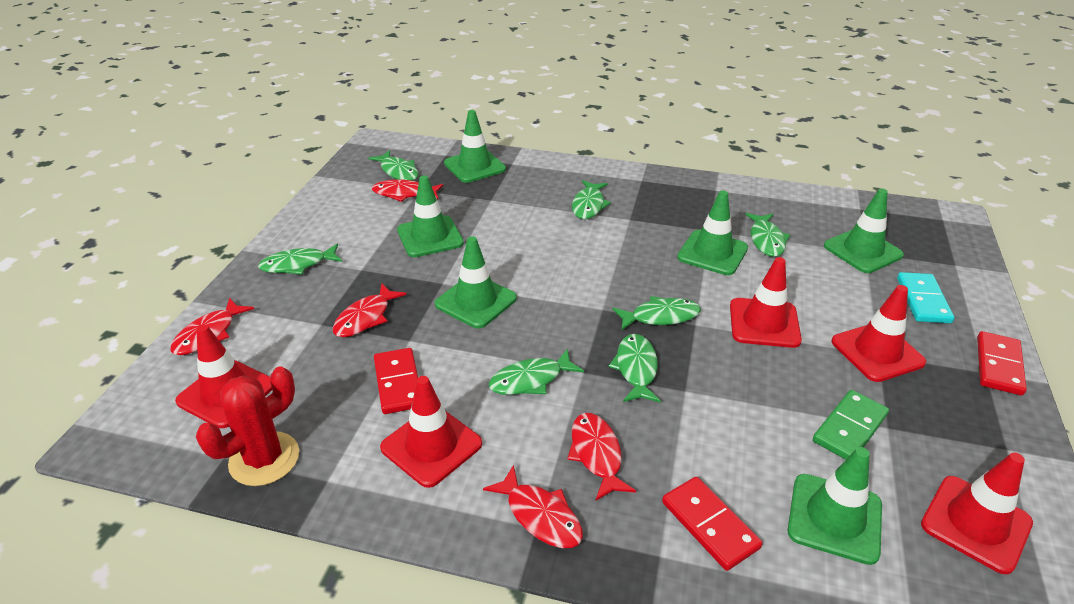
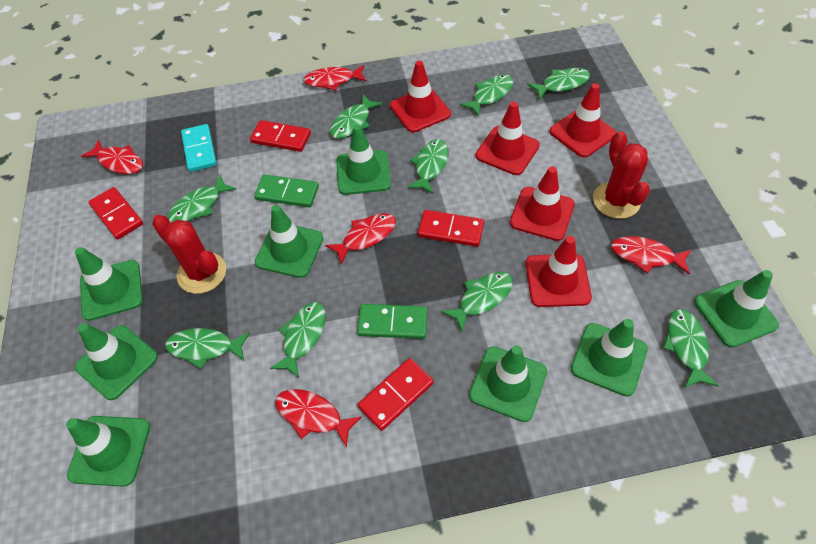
green domino: 1 -> 2
green fish: 7 -> 9
green traffic cone: 6 -> 8
red cactus: 1 -> 2
red domino: 3 -> 4

